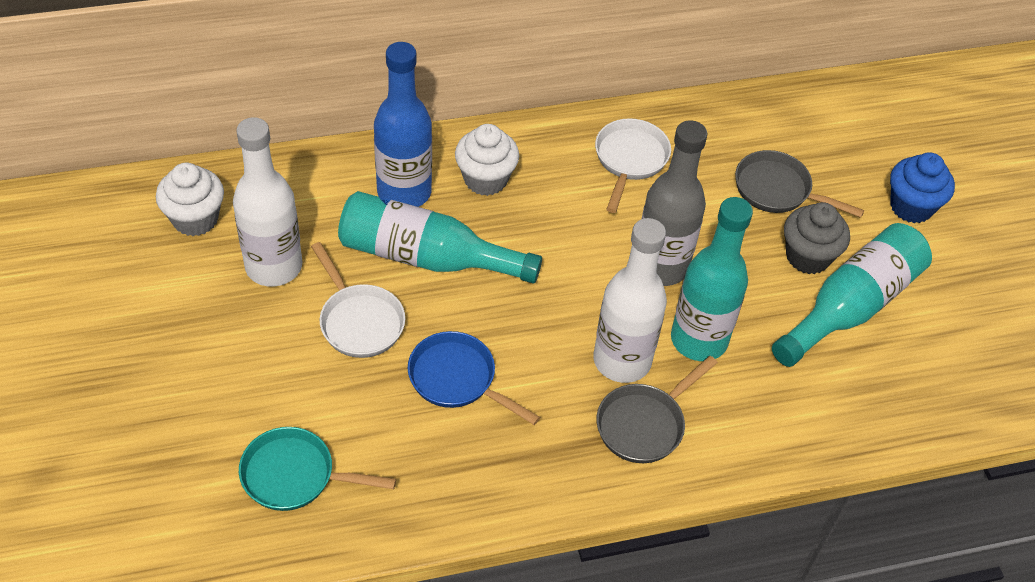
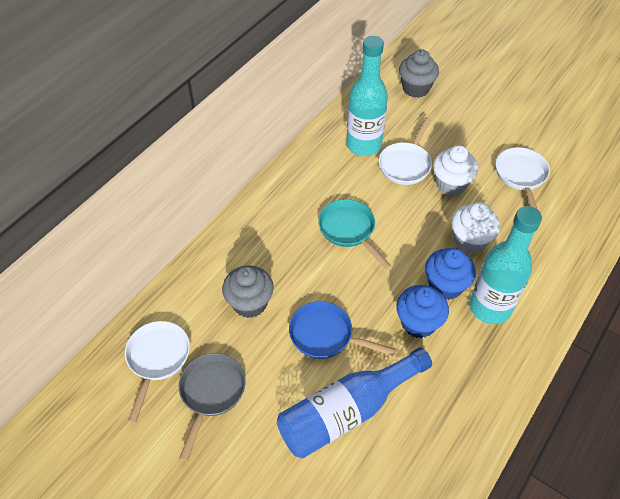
blue cupcake: 1 -> 2
grey bottle: 1 -> 0
grey cupcake: 1 -> 2
grey pan: 2 -> 1
turquoise bottle: 3 -> 2
white bottle: 2 -> 0
white pan: 2 -> 3

